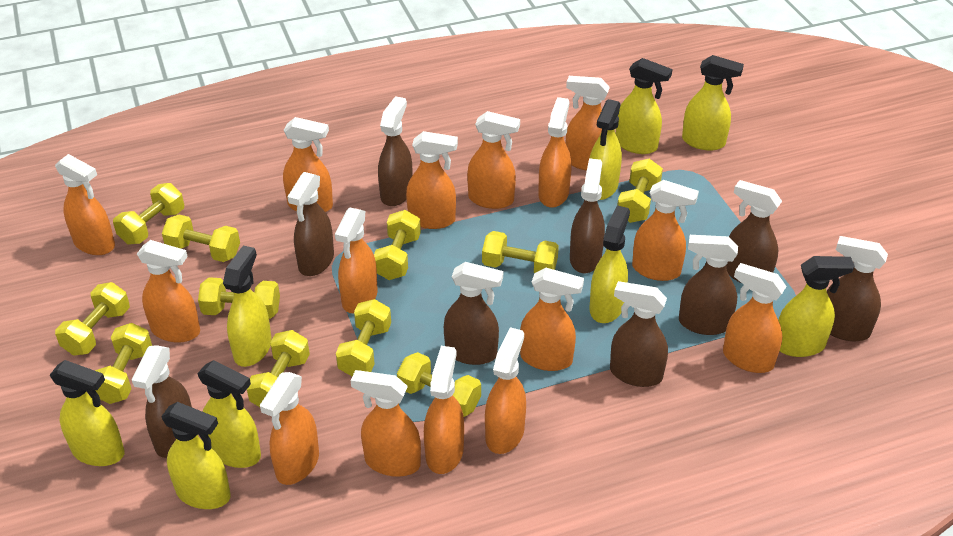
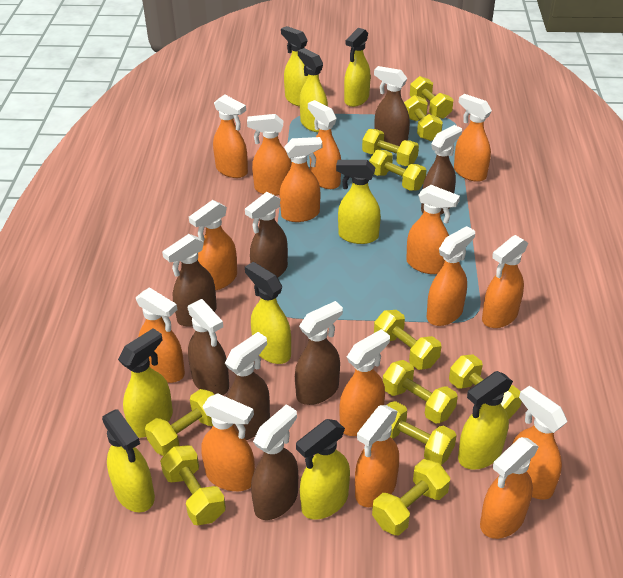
brown spray bottle: 9 -> 8

